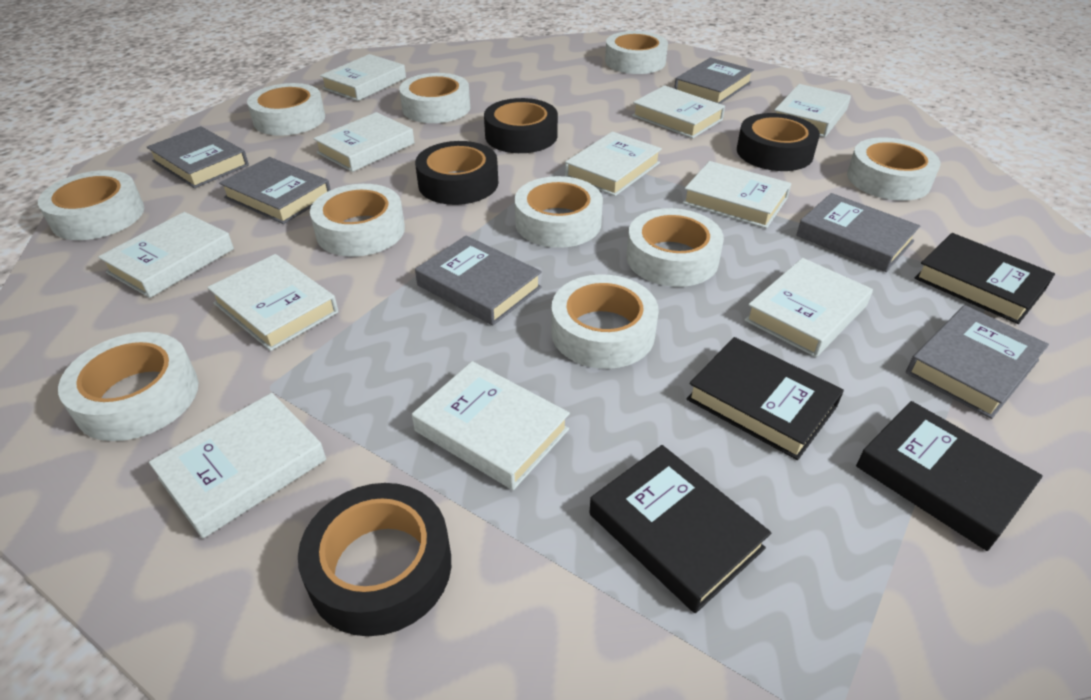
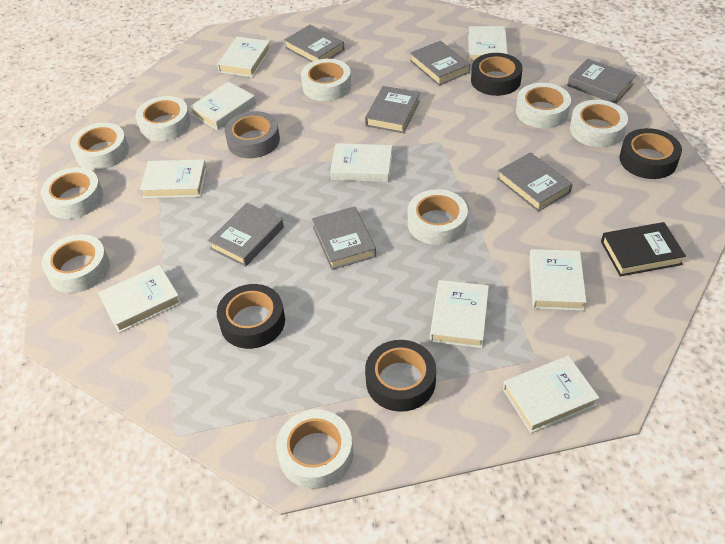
black book: 4 -> 1
grey book: 6 -> 7
grey tape: 0 -> 1
white book: 11 -> 9
white tape: 10 -> 9

